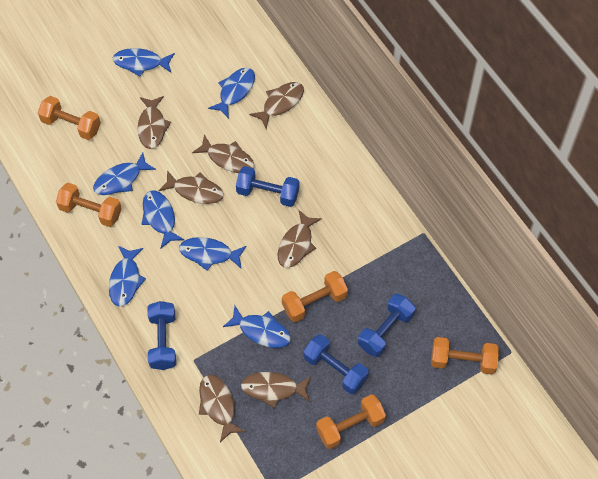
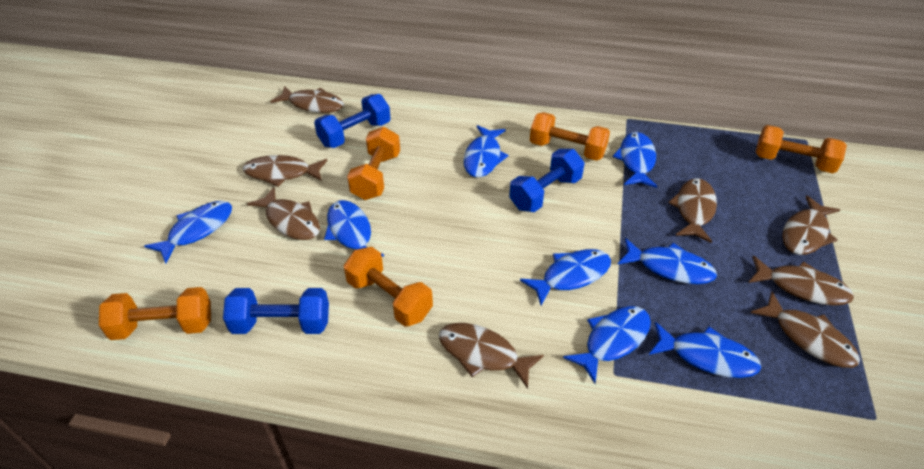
blue dumbbell: 4 -> 3
blue fish: 7 -> 8
brown fish: 7 -> 8

